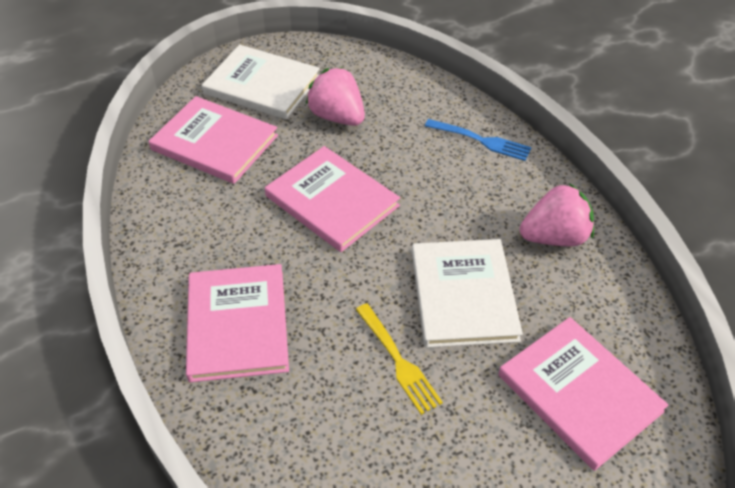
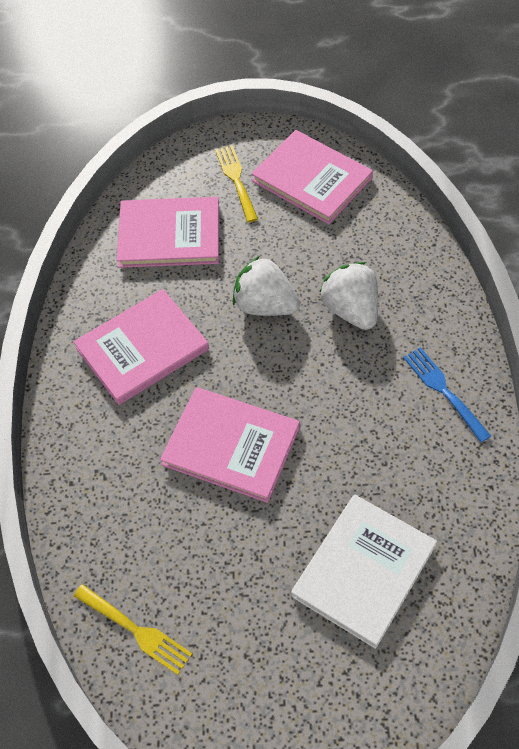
pink strawberry: 2 -> 0
white book: 2 -> 1
white strawberry: 0 -> 2
yellow fork: 1 -> 2

